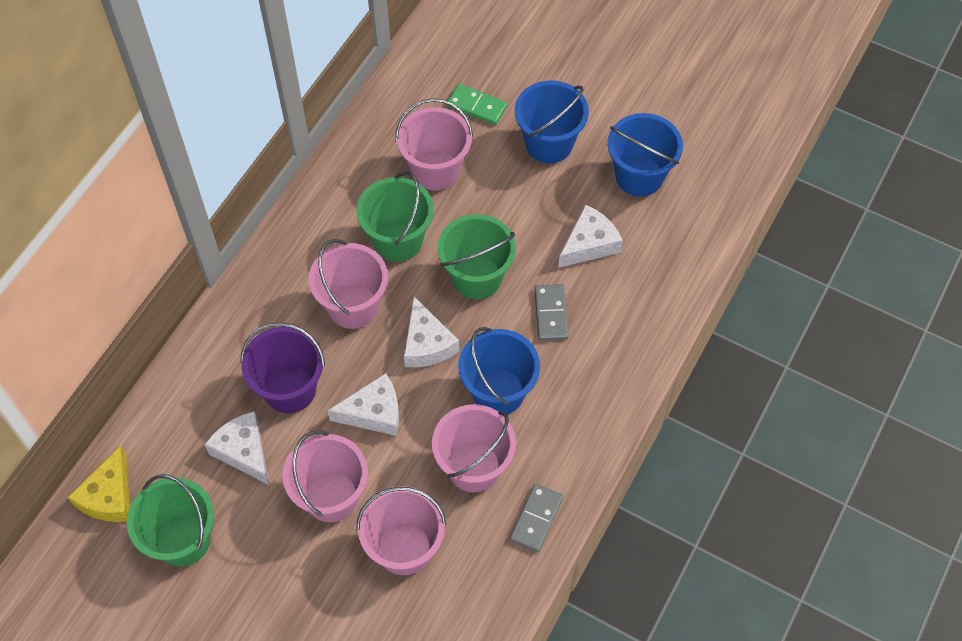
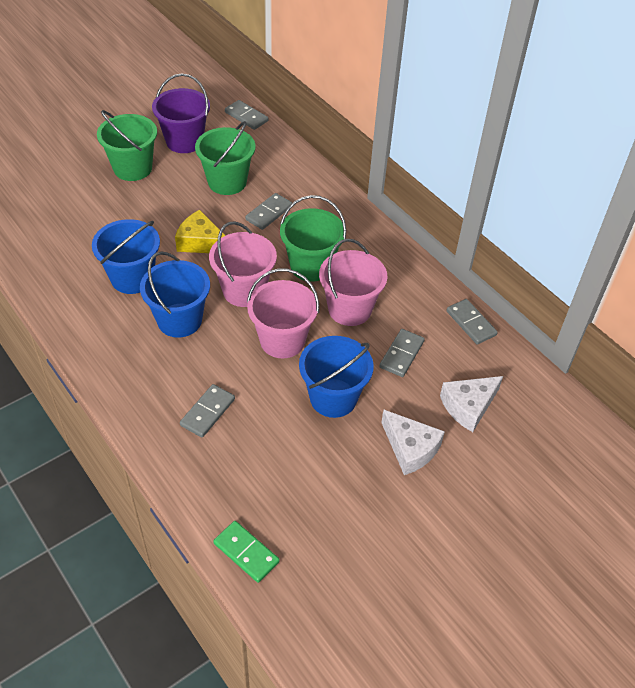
grey domino: 2 -> 5
pink bucket: 5 -> 3
white cheese: 4 -> 2

